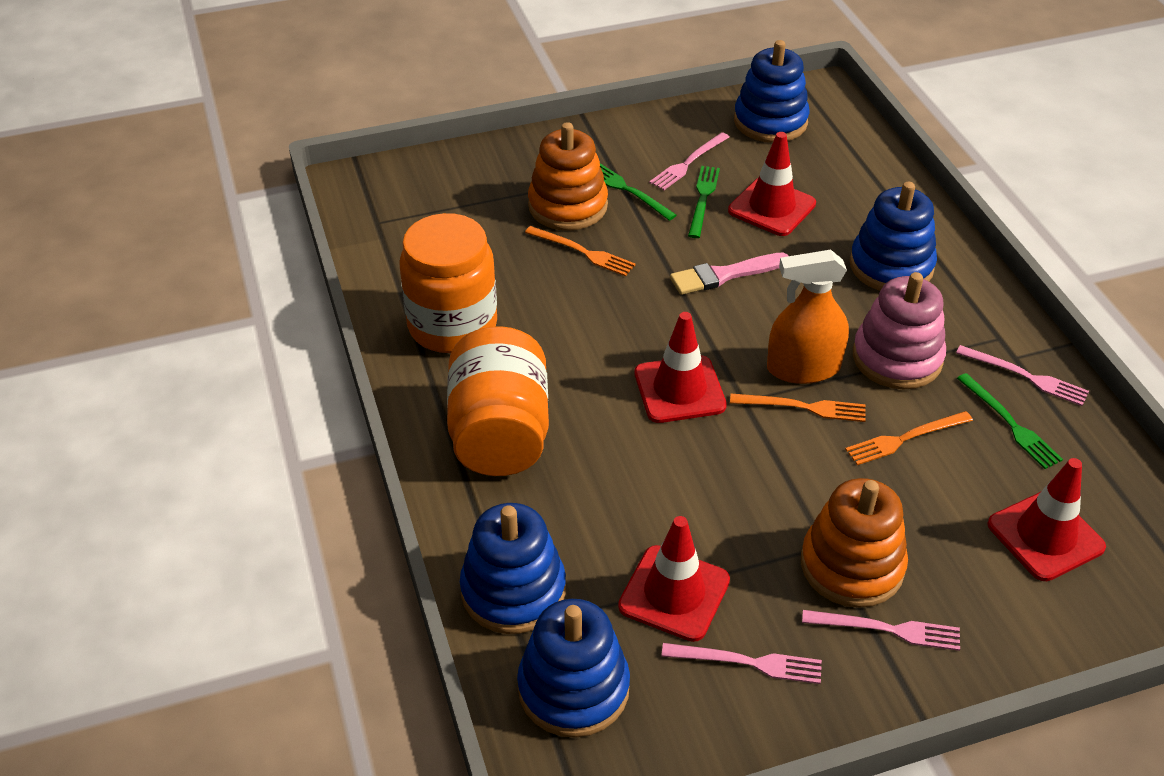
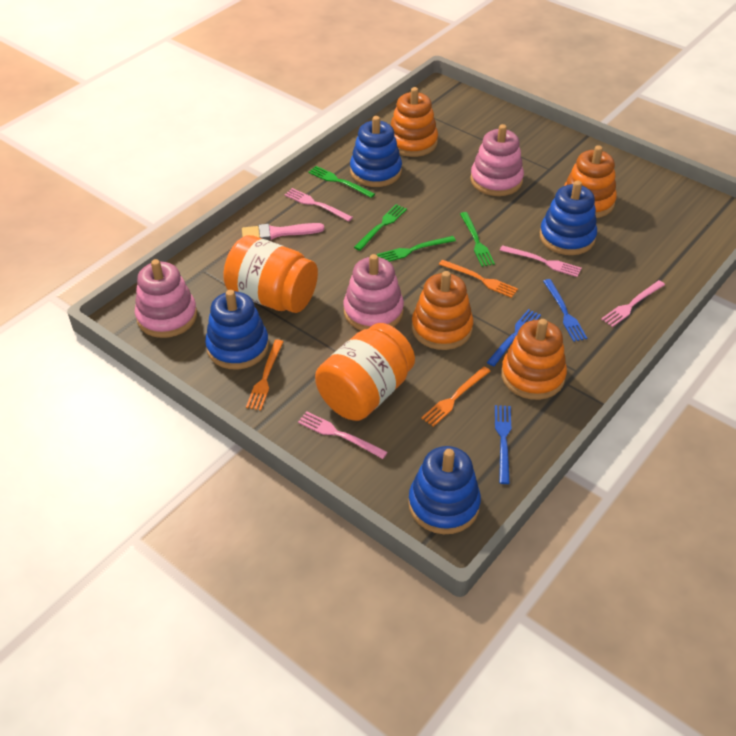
blue fork: 0 -> 3
green fork: 3 -> 4
orange spray bottle: 1 -> 0
orange stacking toy: 2 -> 4
pink stacking toy: 1 -> 3
red traffic cone: 4 -> 0

